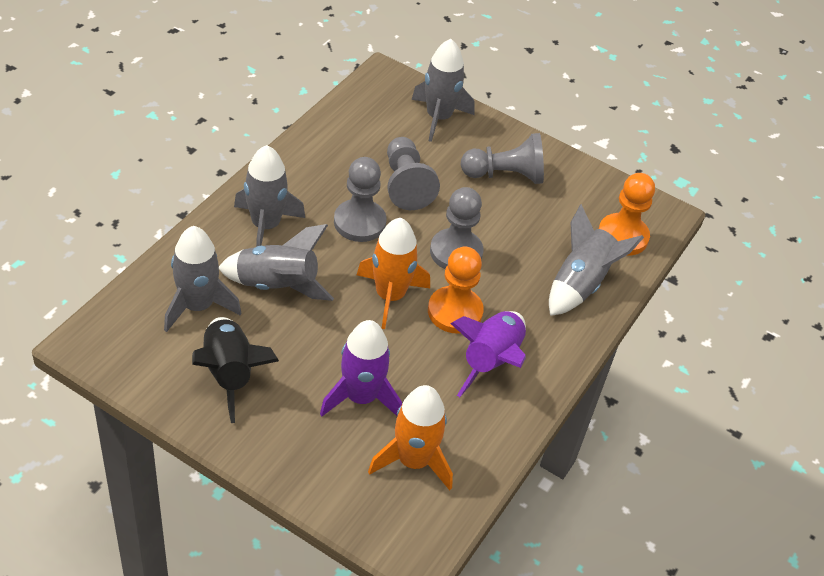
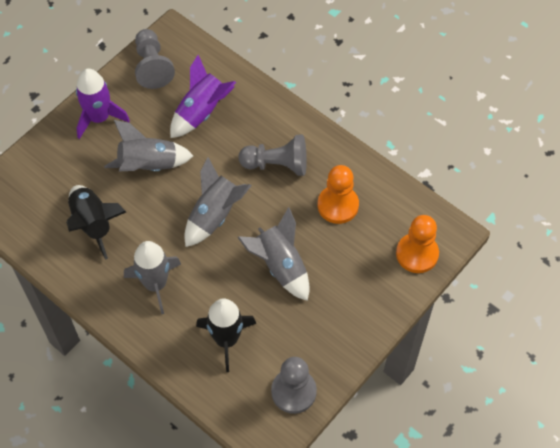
black rocket: 1 -> 2
grey pawn: 4 -> 3
grey rocket: 5 -> 4
orange rocket: 2 -> 0

